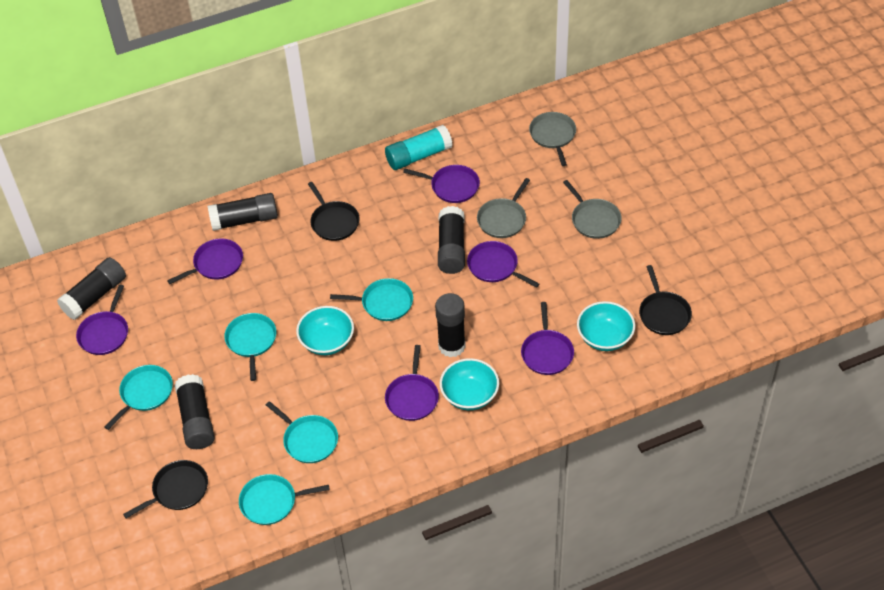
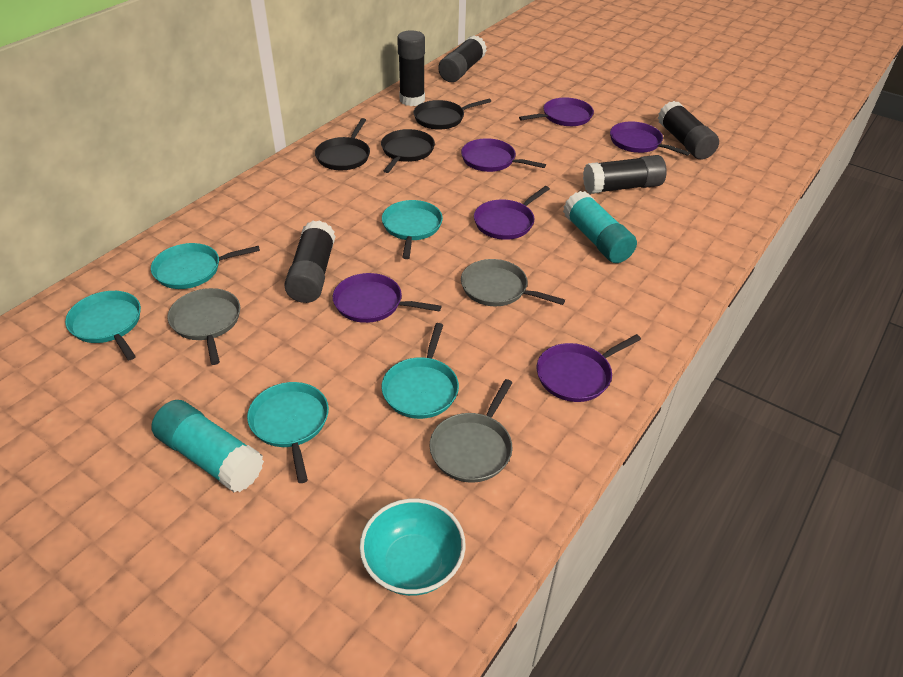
turquoise bowl: 3 -> 1
turquoise glue stick: 1 -> 2

